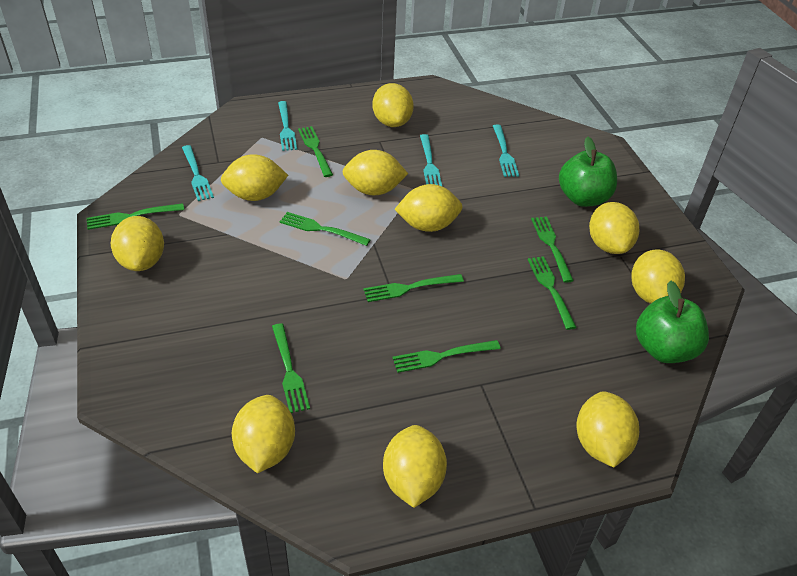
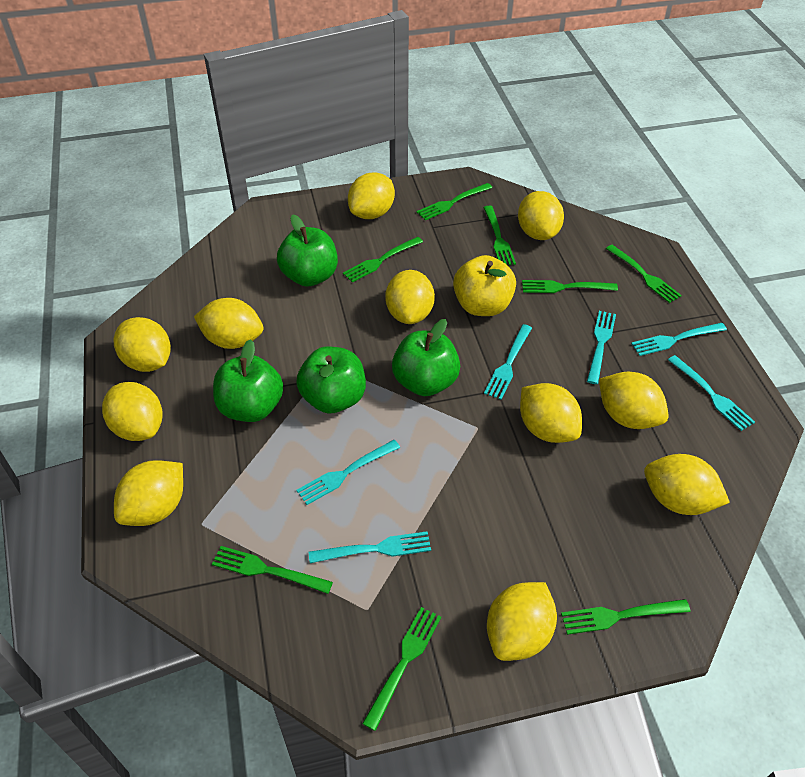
green apple: 2 -> 4
turquoise fork: 4 -> 6
yellow apple: 0 -> 1
yellow lemon: 10 -> 11

